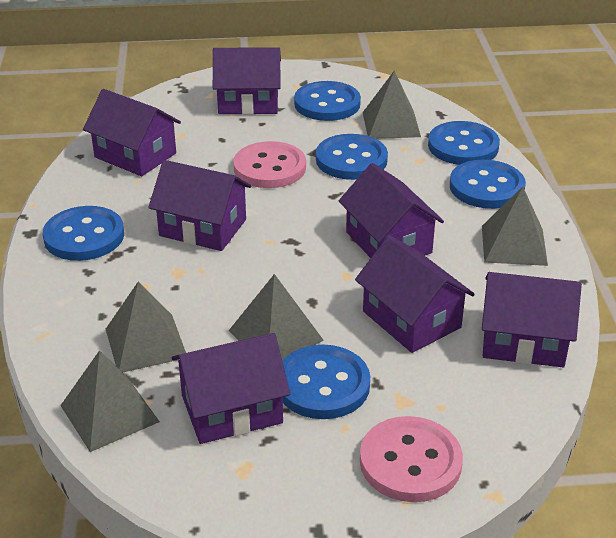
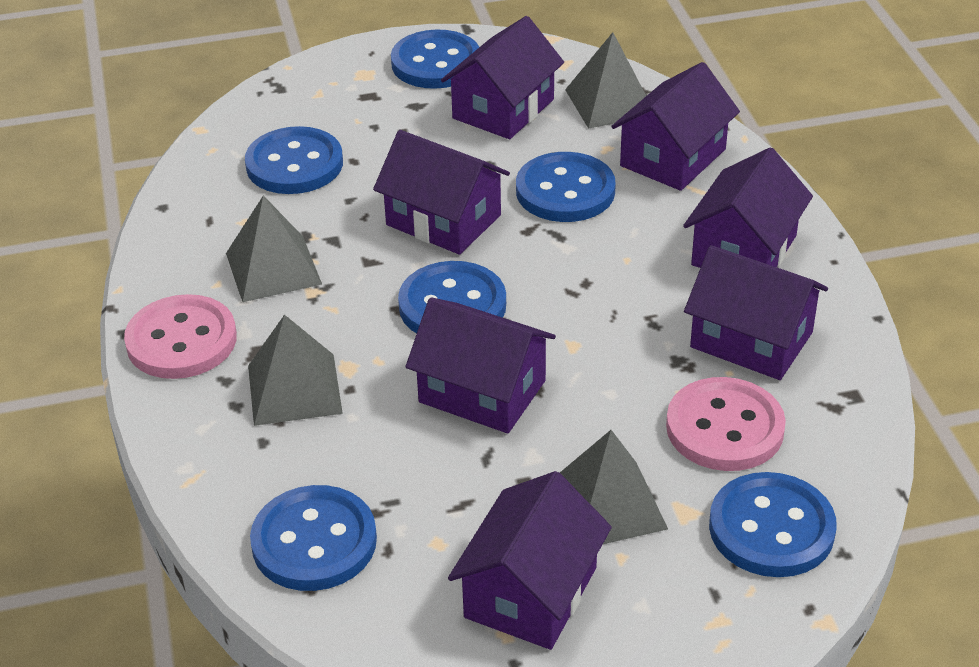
grey pyramid: 5 -> 4

